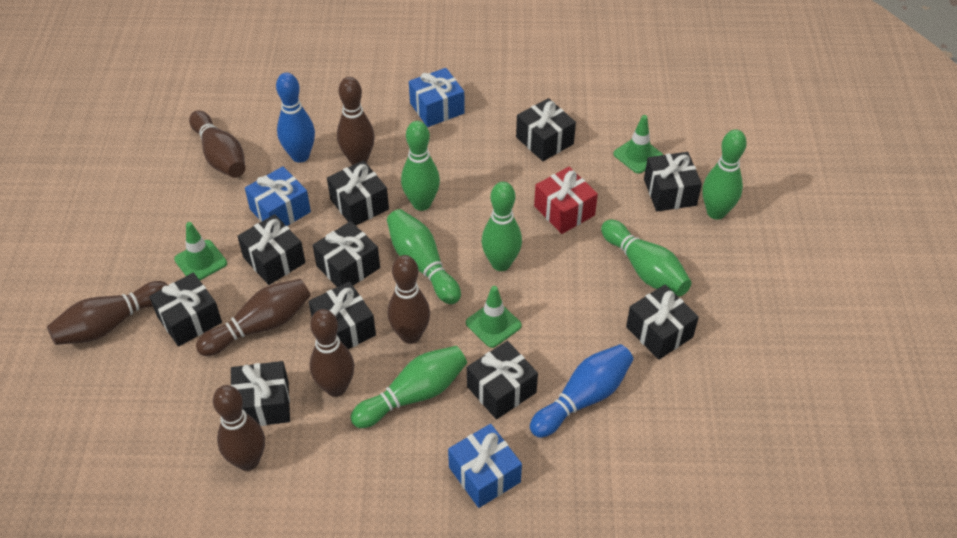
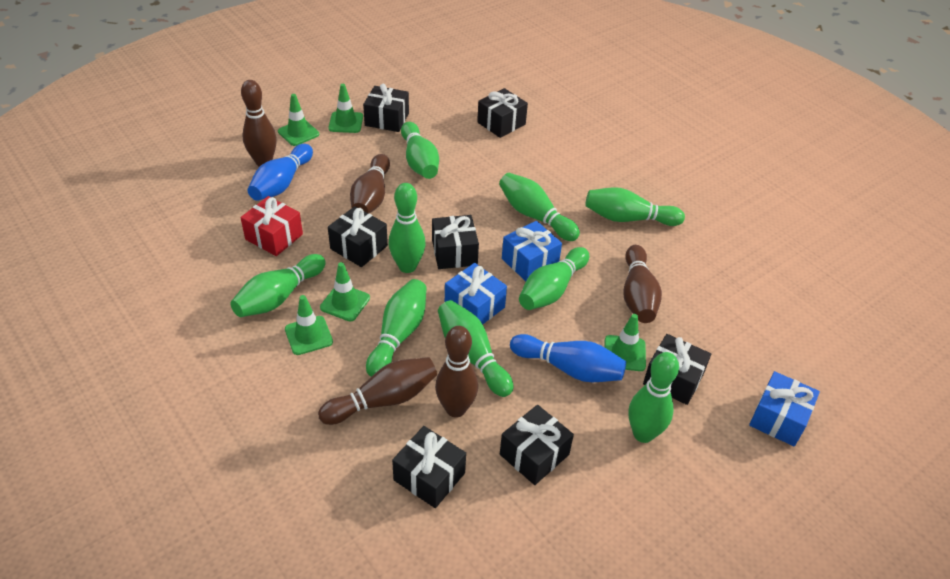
black gift: 10 -> 7
brown bowling pin: 7 -> 5
green bowling pin: 6 -> 9
green traffic cone: 3 -> 5

